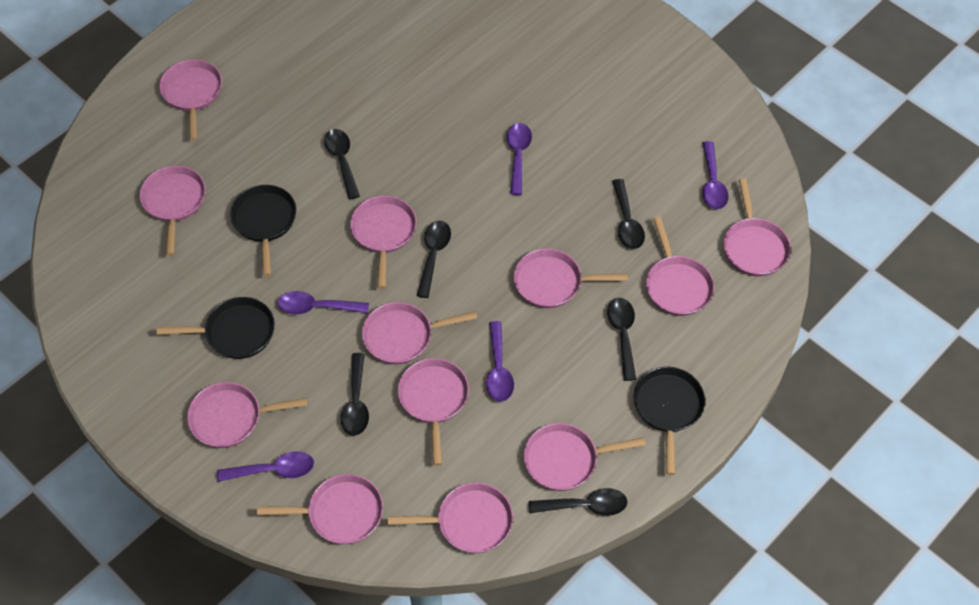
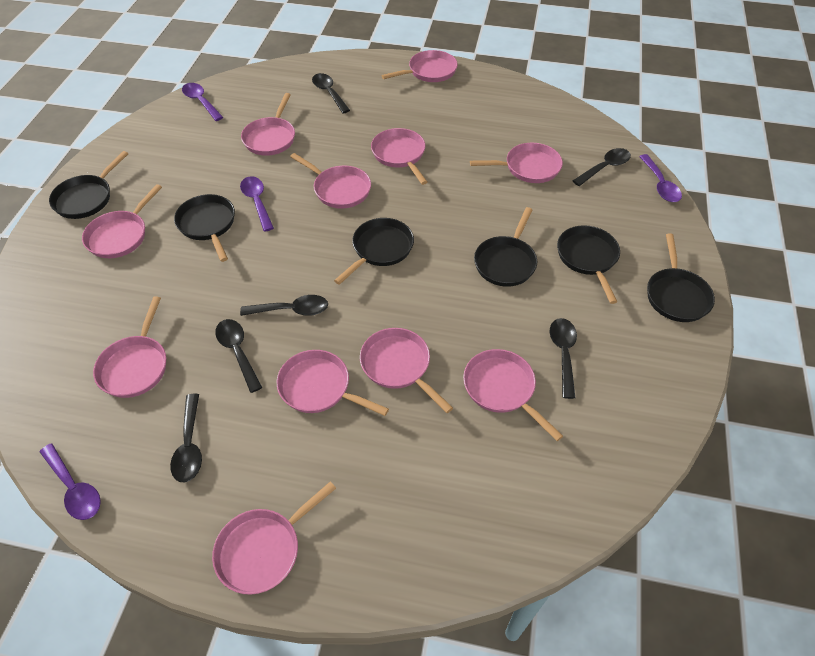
black pan: 3 -> 6
pink pan: 12 -> 11
purple spoon: 5 -> 4

